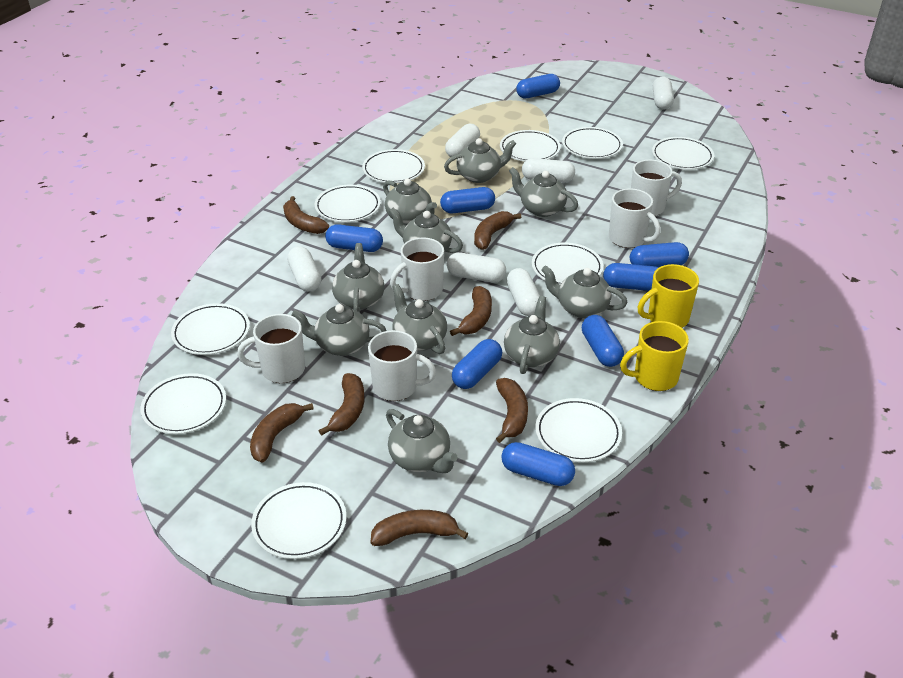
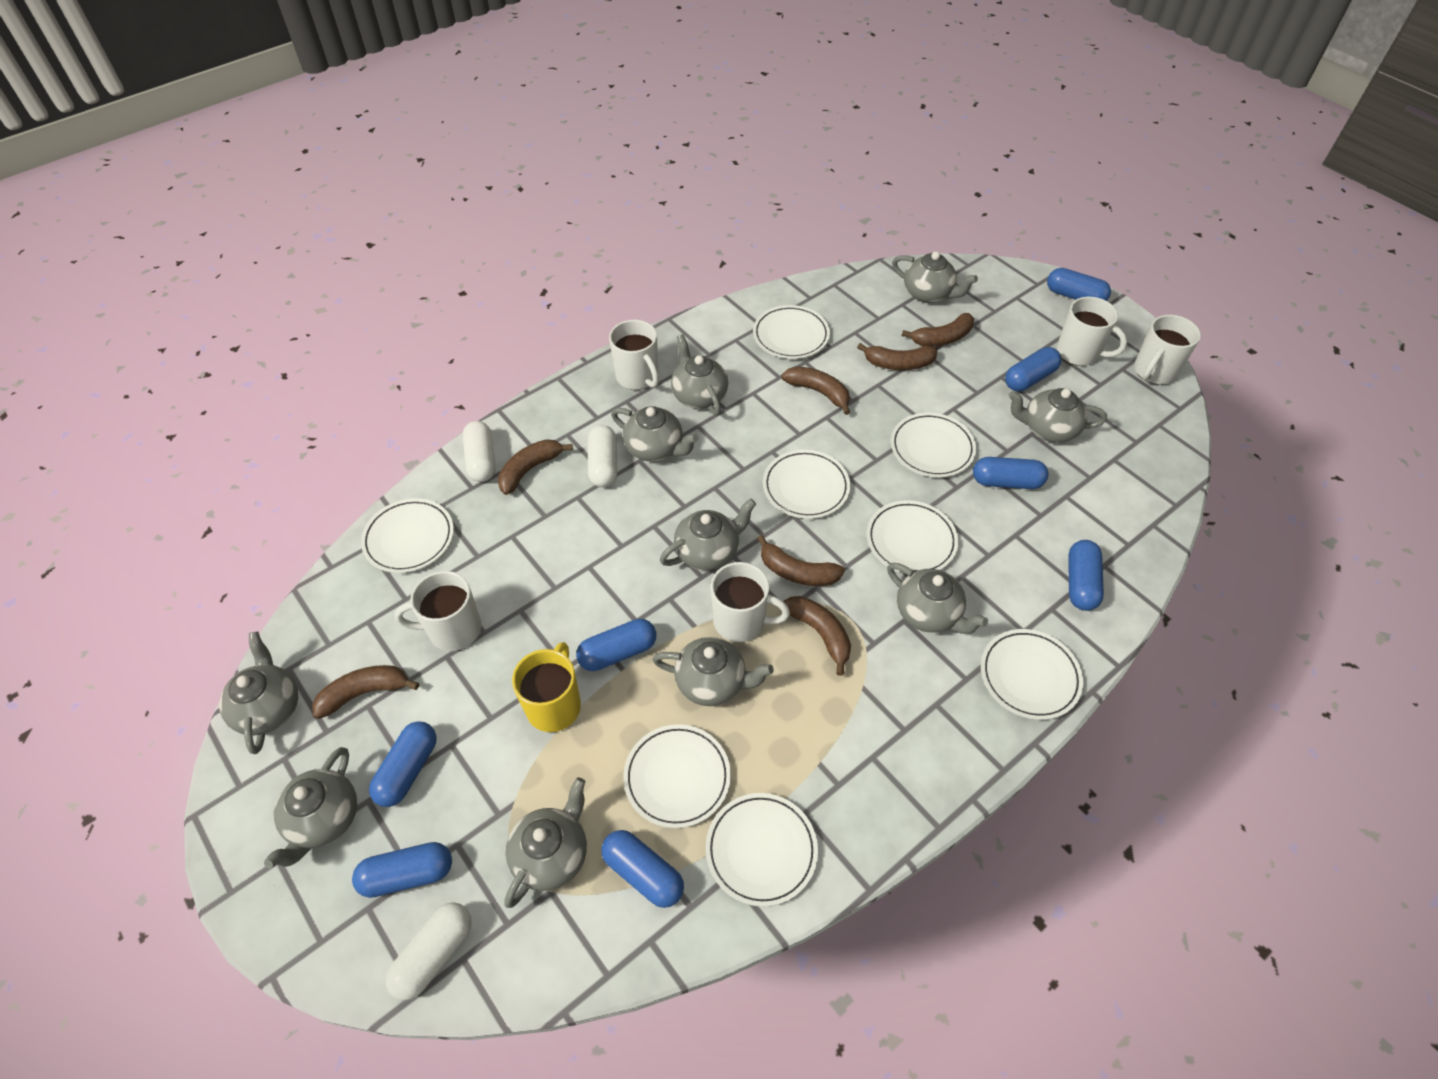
white capsule: 6 -> 3
white plate: 10 -> 8
yellow mug: 2 -> 1

